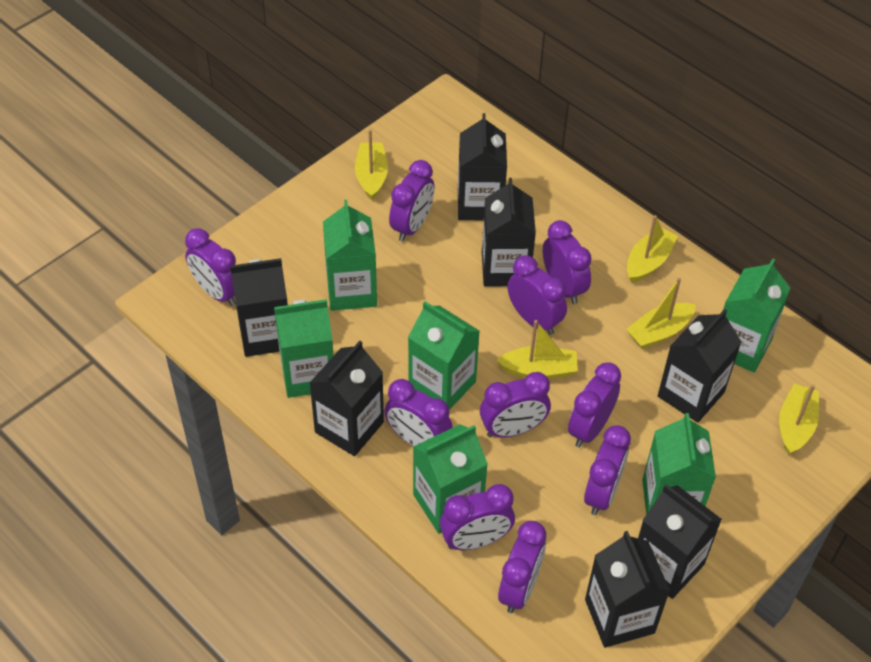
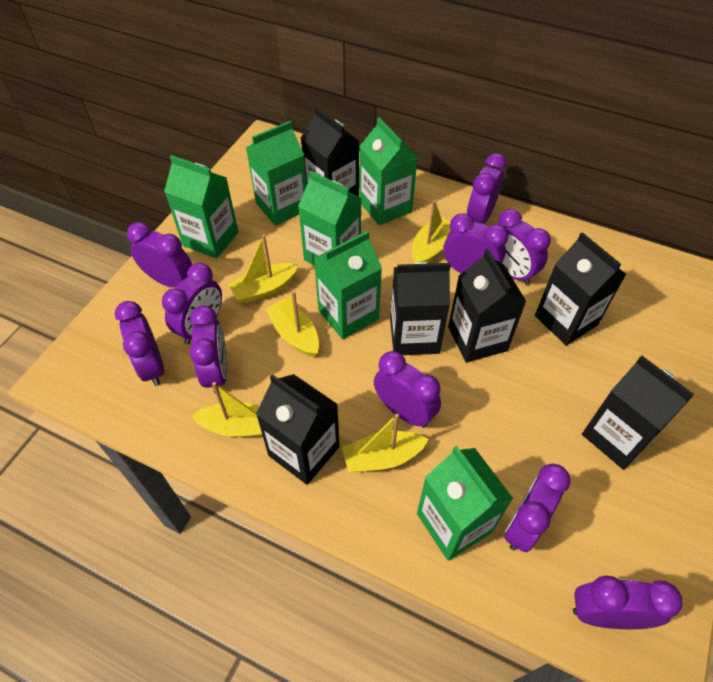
black carton: 7 -> 6

